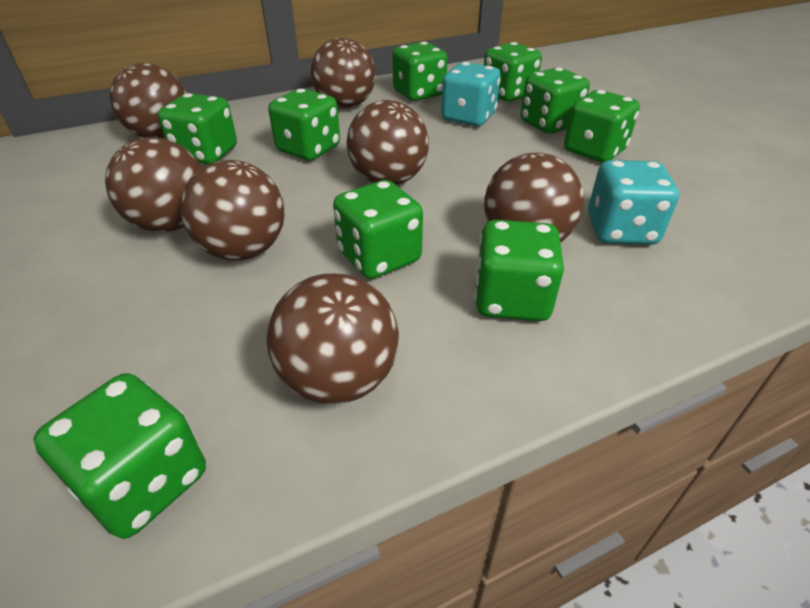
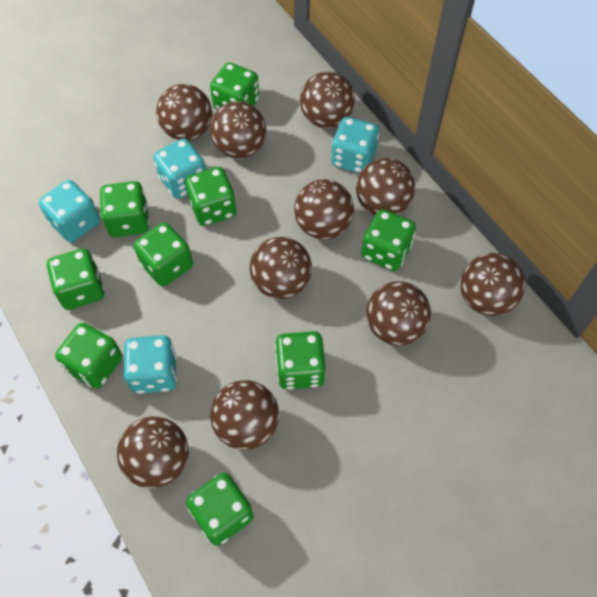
brown ball: 7 -> 10
turquoise dice: 2 -> 4

